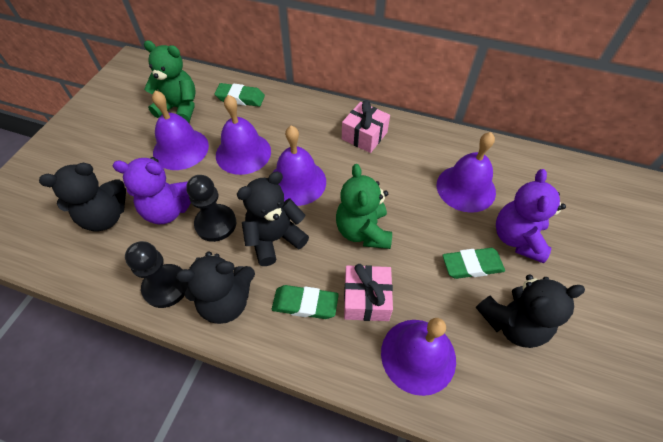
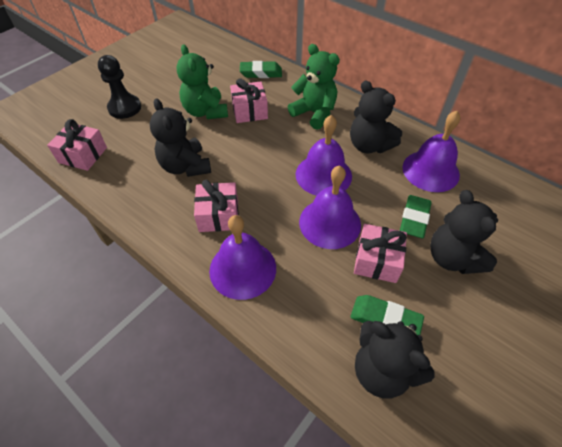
black pawn: 2 -> 1
pink gift: 2 -> 4
purple bell: 5 -> 4
purple teddy bear: 2 -> 0

